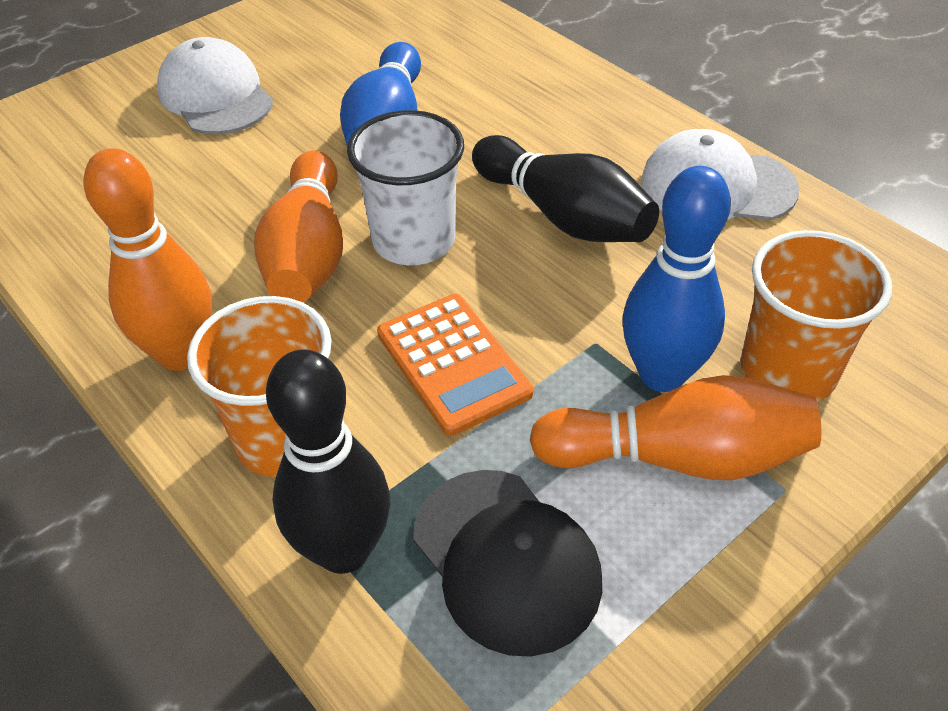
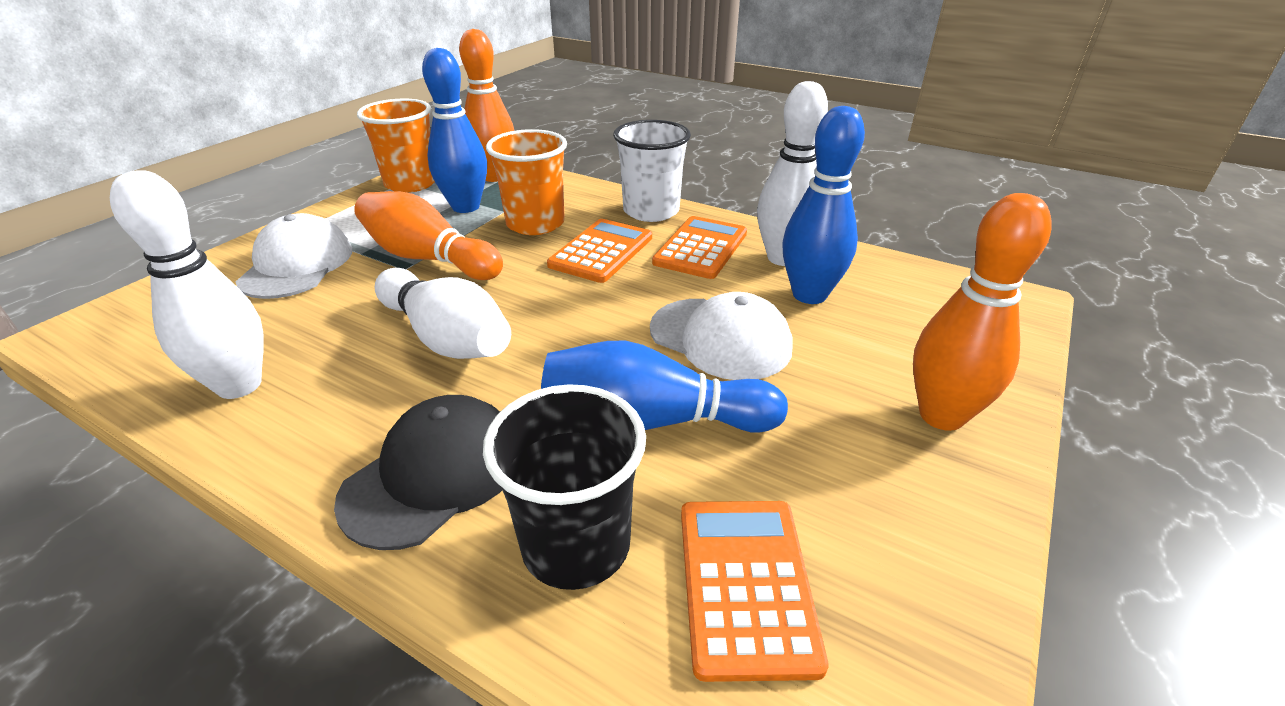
black bowling pin: 2 -> 0
black cup: 0 -> 1
blue bowling pin: 2 -> 3
orange calculator: 1 -> 3
white bowling pin: 0 -> 3

